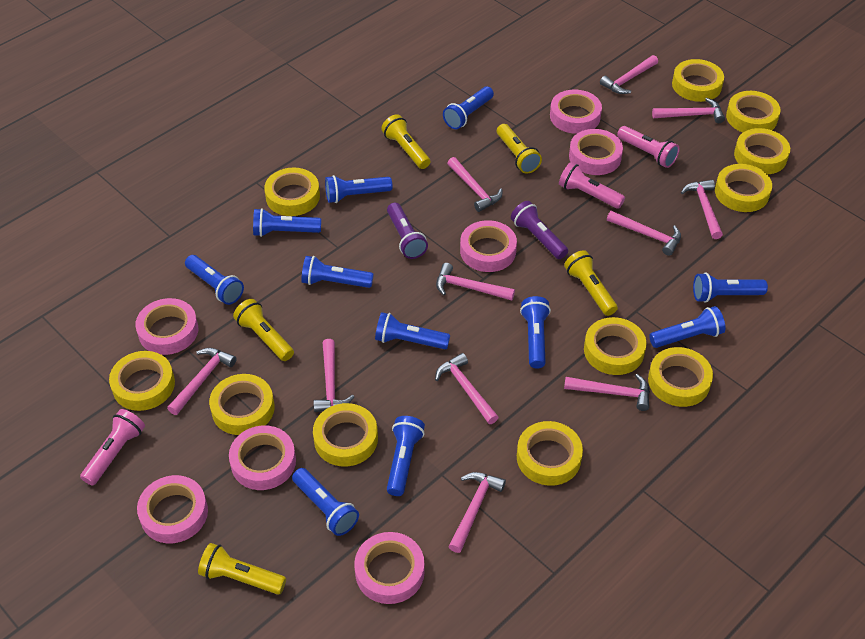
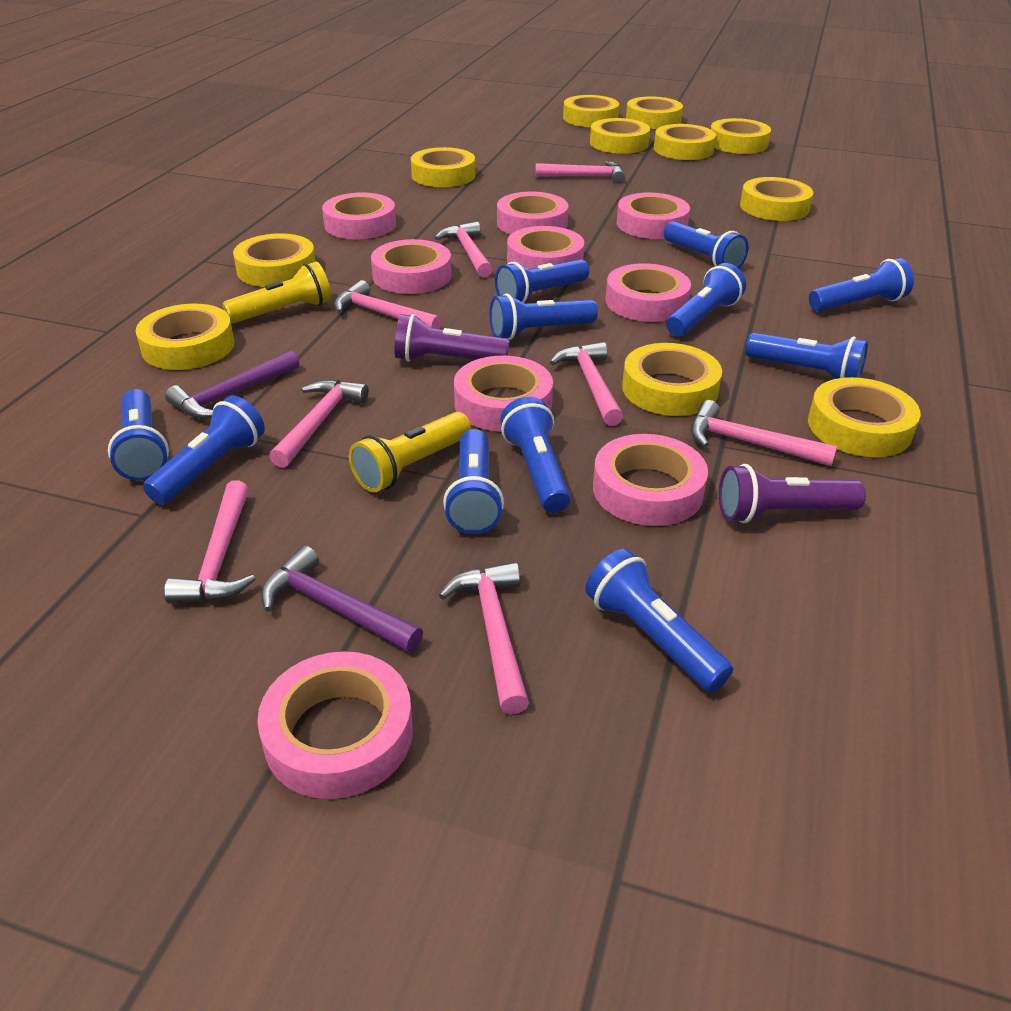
pink flashlight: 3 -> 0
pink hammer: 11 -> 8
pink tape: 7 -> 9
purple hammer: 0 -> 2
yellow flashlight: 5 -> 2

